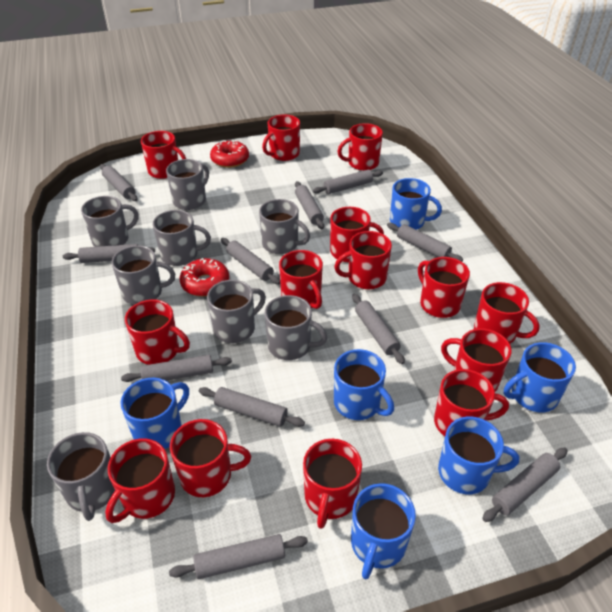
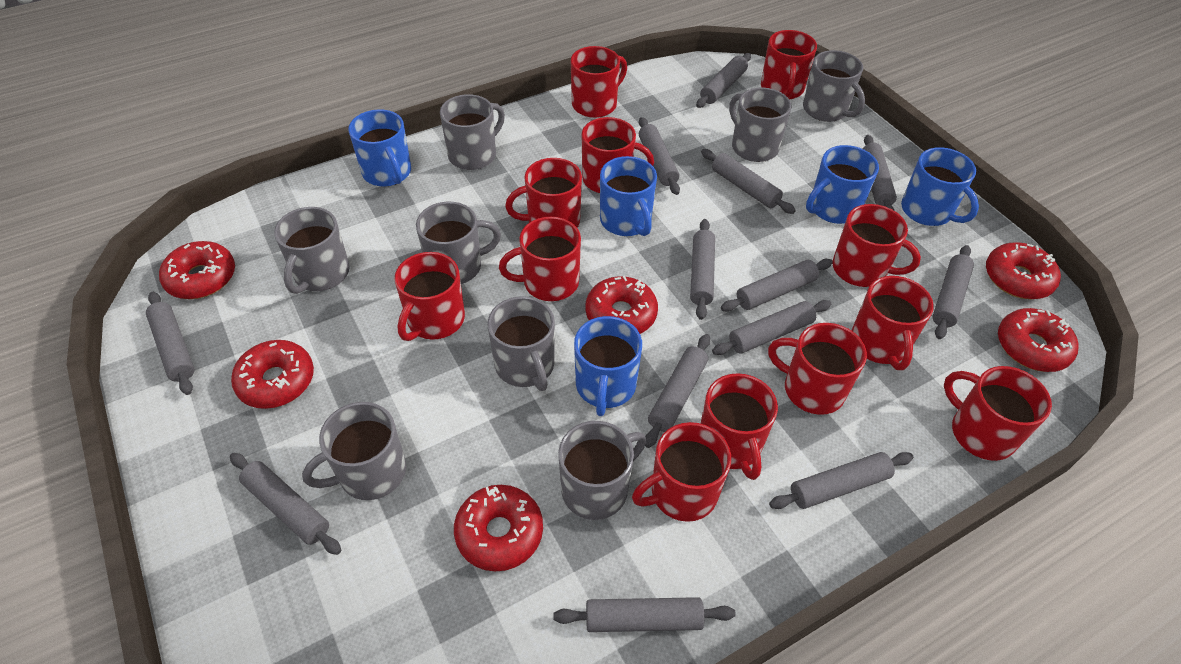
blue mug: 6 -> 5
grey rolling pin: 11 -> 13
red donut: 2 -> 6
red mug: 14 -> 12

